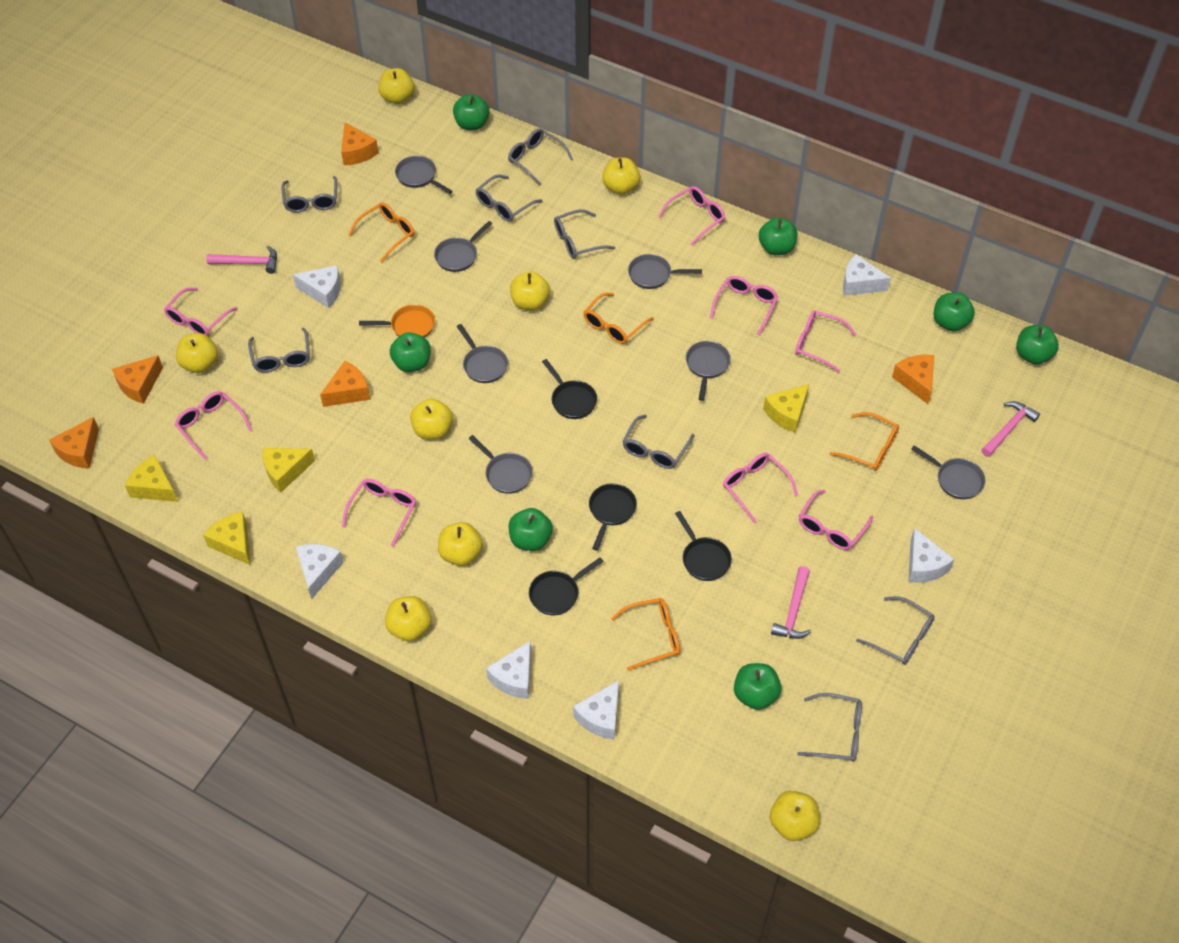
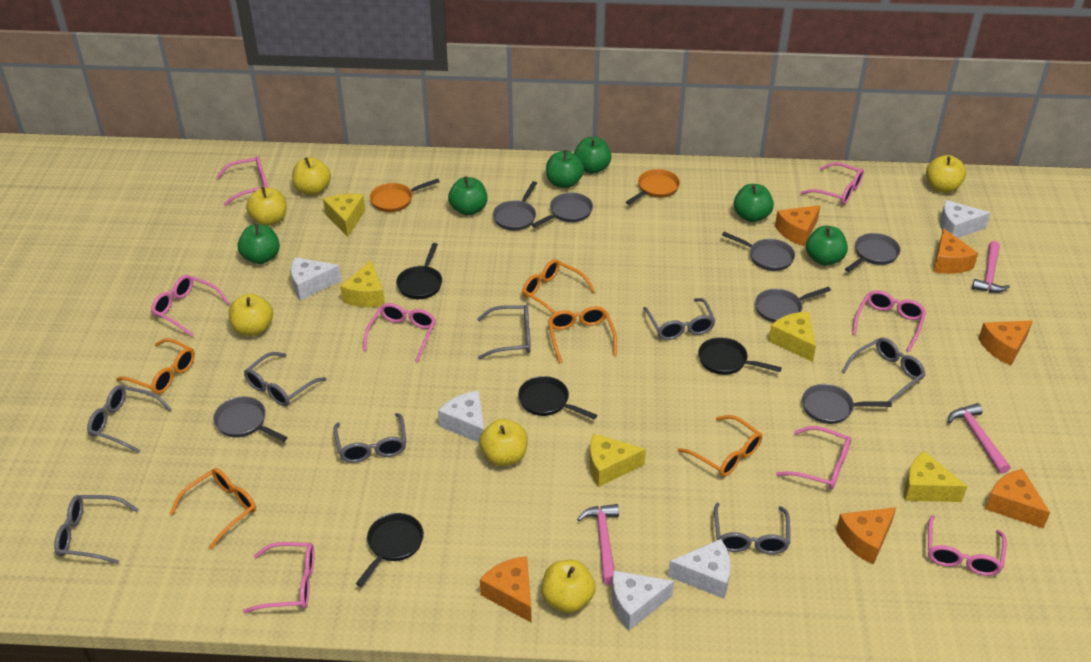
green apple: 7 -> 6
orange cheese: 5 -> 6
orange glasses: 4 -> 5
orange pan: 1 -> 2
white cheese: 6 -> 5
yellow apple: 8 -> 6
yellow cheese: 4 -> 5

